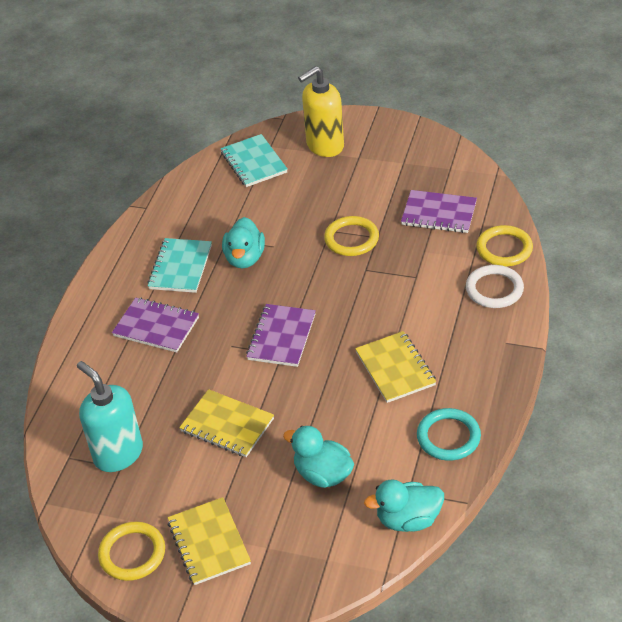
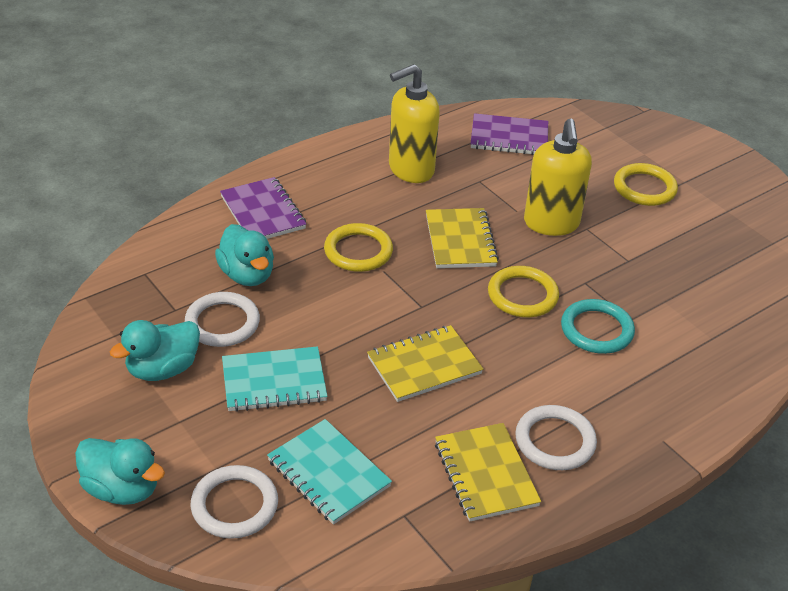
purple notebook: 3 -> 2
turquoise soap dispenser: 1 -> 0
white ring: 1 -> 3
yellow soap dispenser: 1 -> 2

